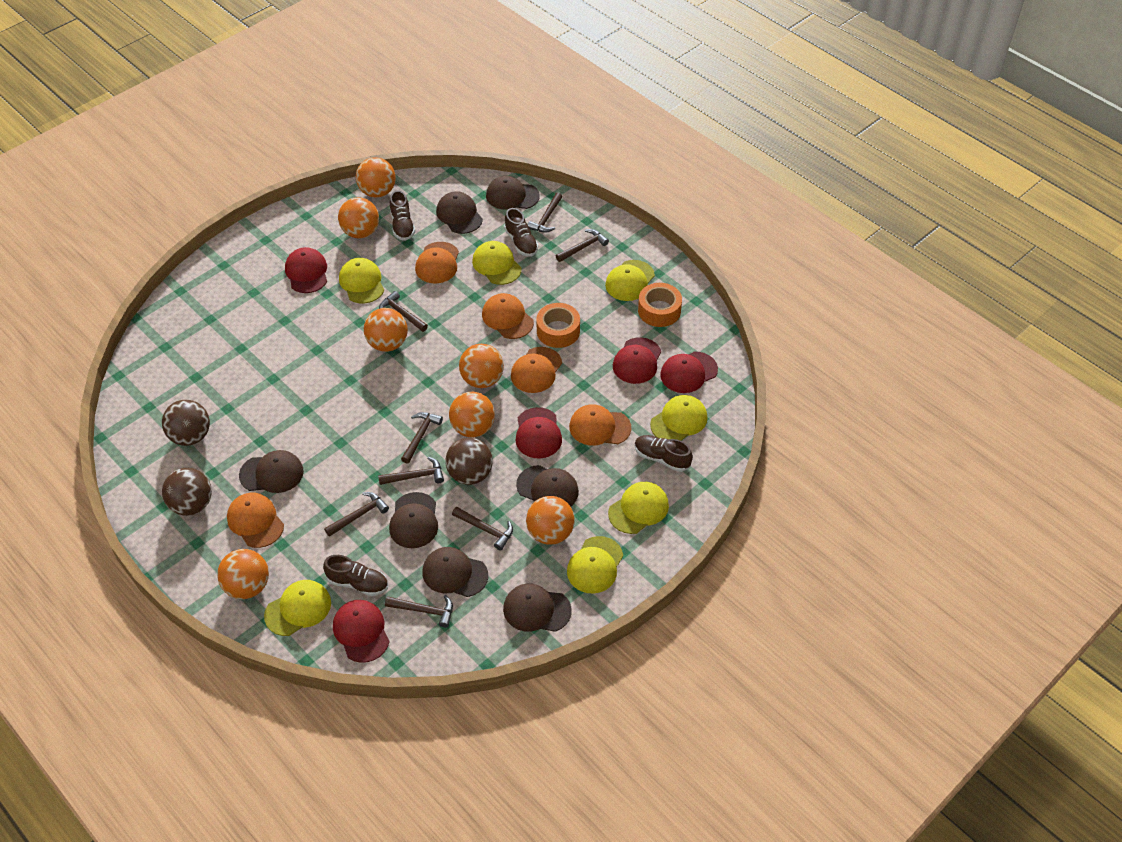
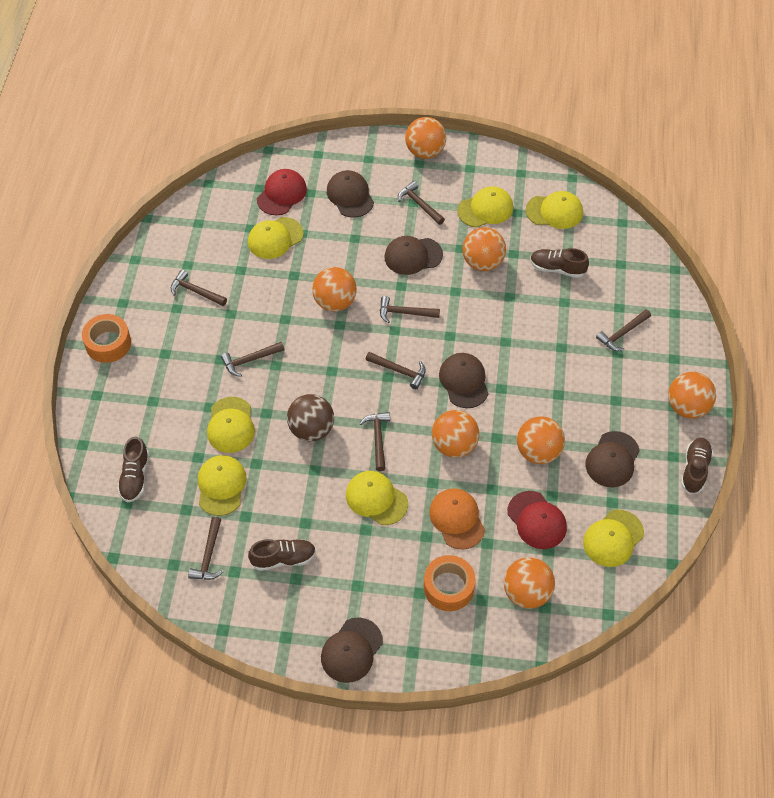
brown ball: 3 -> 1
brown cap: 7 -> 5
orange cap: 5 -> 1
red cap: 5 -> 2

